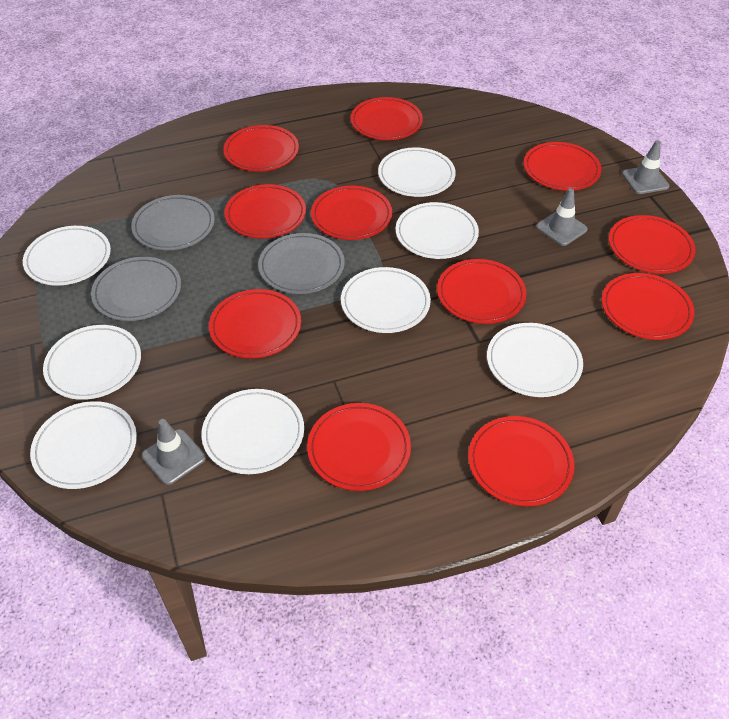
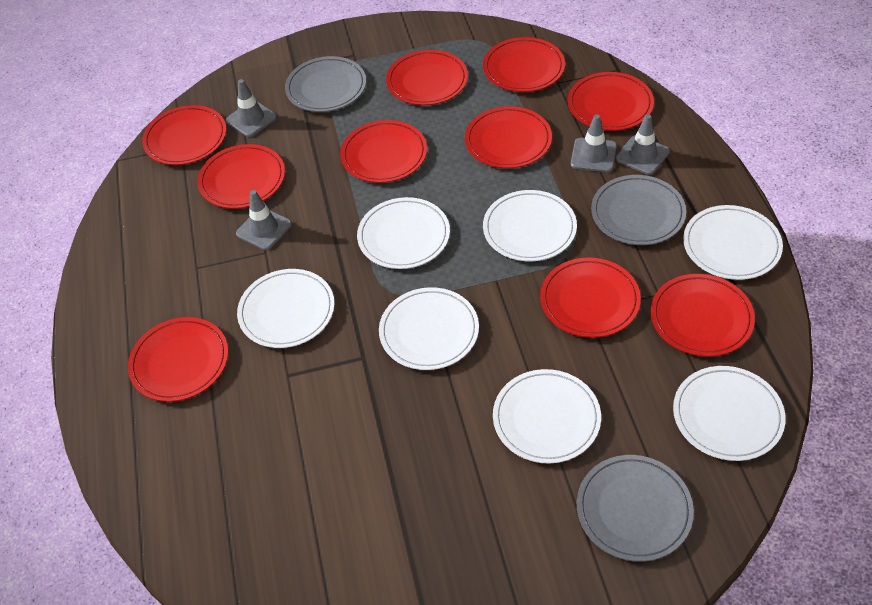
grey traffic cone: 3 -> 4
red plate: 11 -> 10
white plate: 8 -> 7

